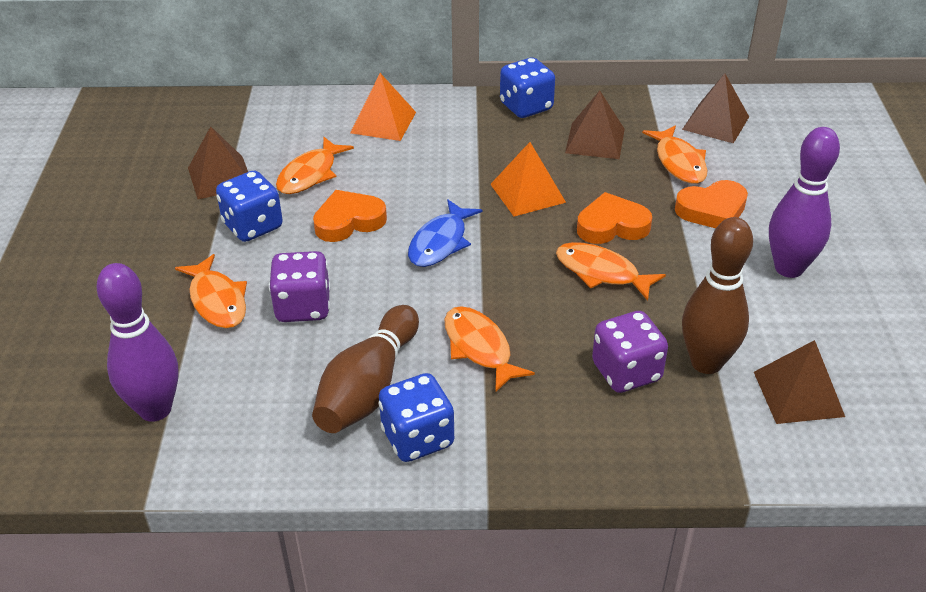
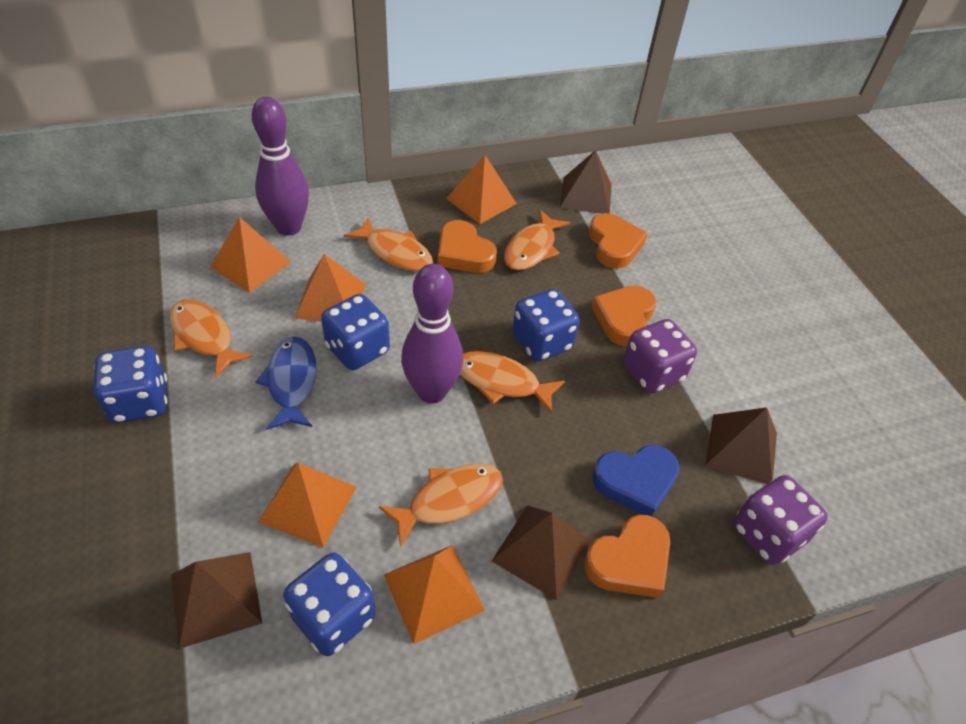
blue dice: 3 -> 4
blue heart: 0 -> 1
brown bowling pin: 2 -> 0
orange heart: 3 -> 4
orange pyramid: 2 -> 5

